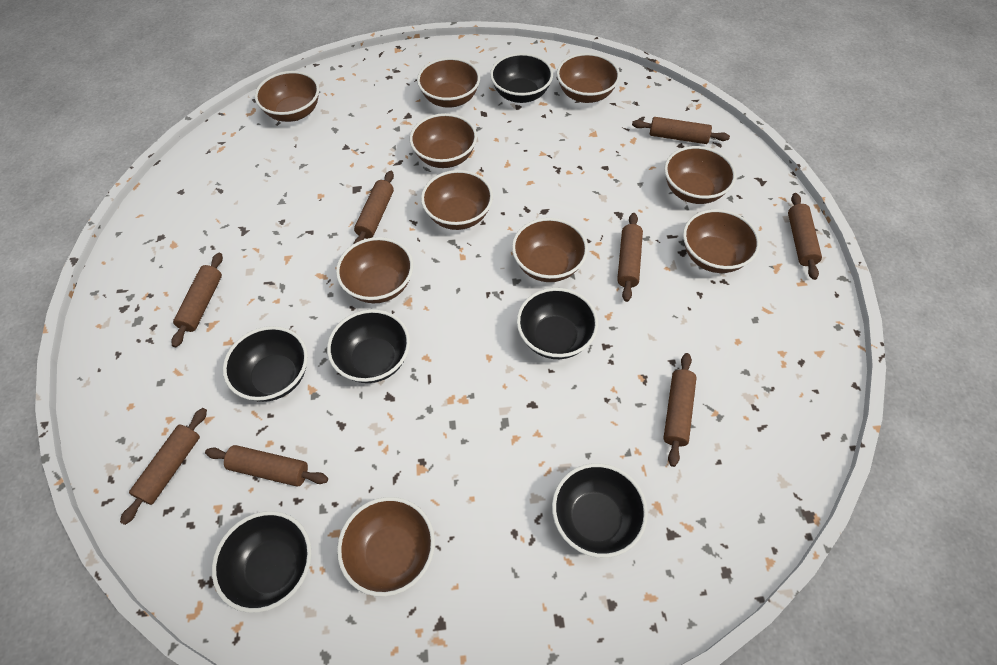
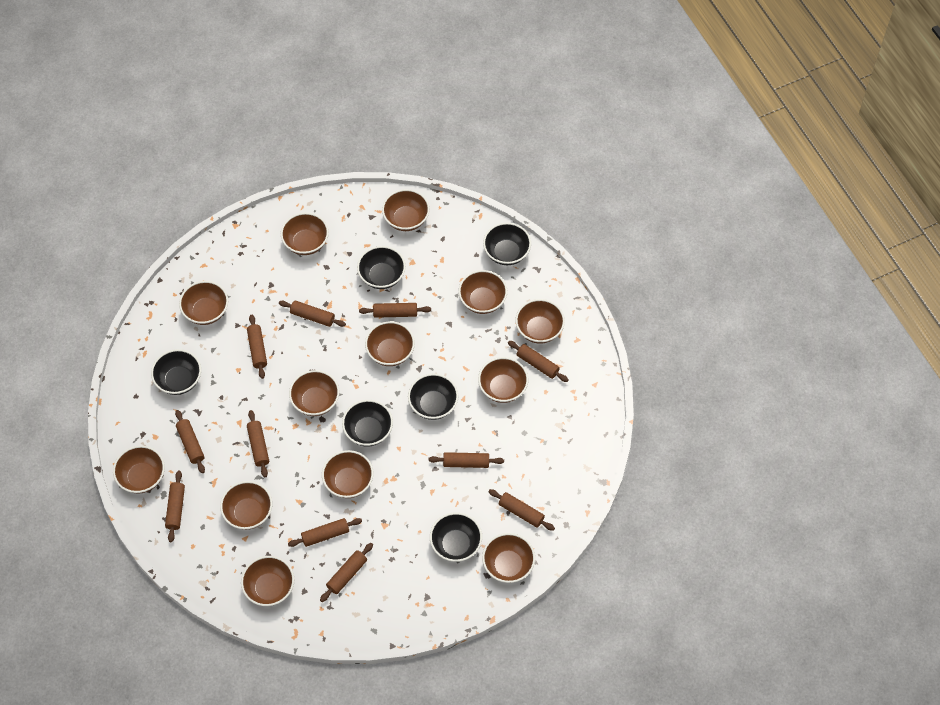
brown bowl: 10 -> 13
brown rolling pin: 8 -> 11

